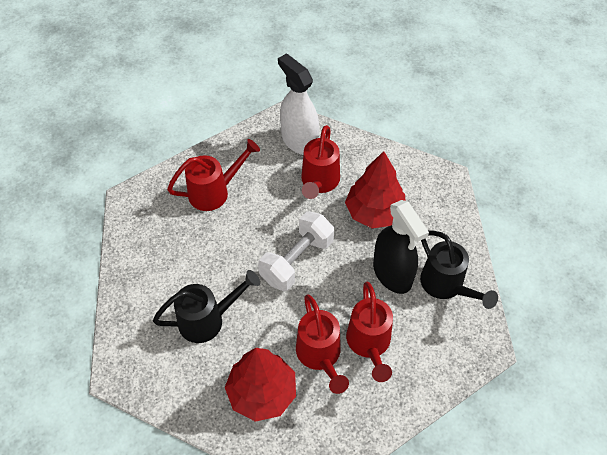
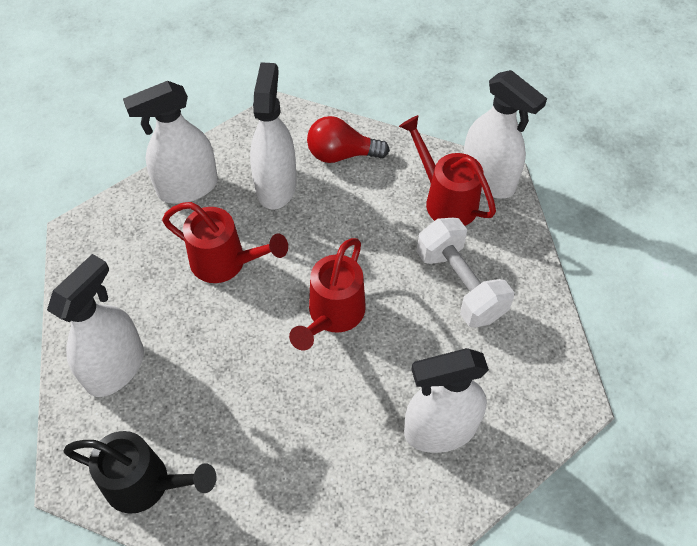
black spray bottle: 1 -> 0
black watering can: 2 -> 1
red light bulb: 0 -> 1
red tree: 2 -> 0
red watering can: 4 -> 3
white spray bottle: 1 -> 5

